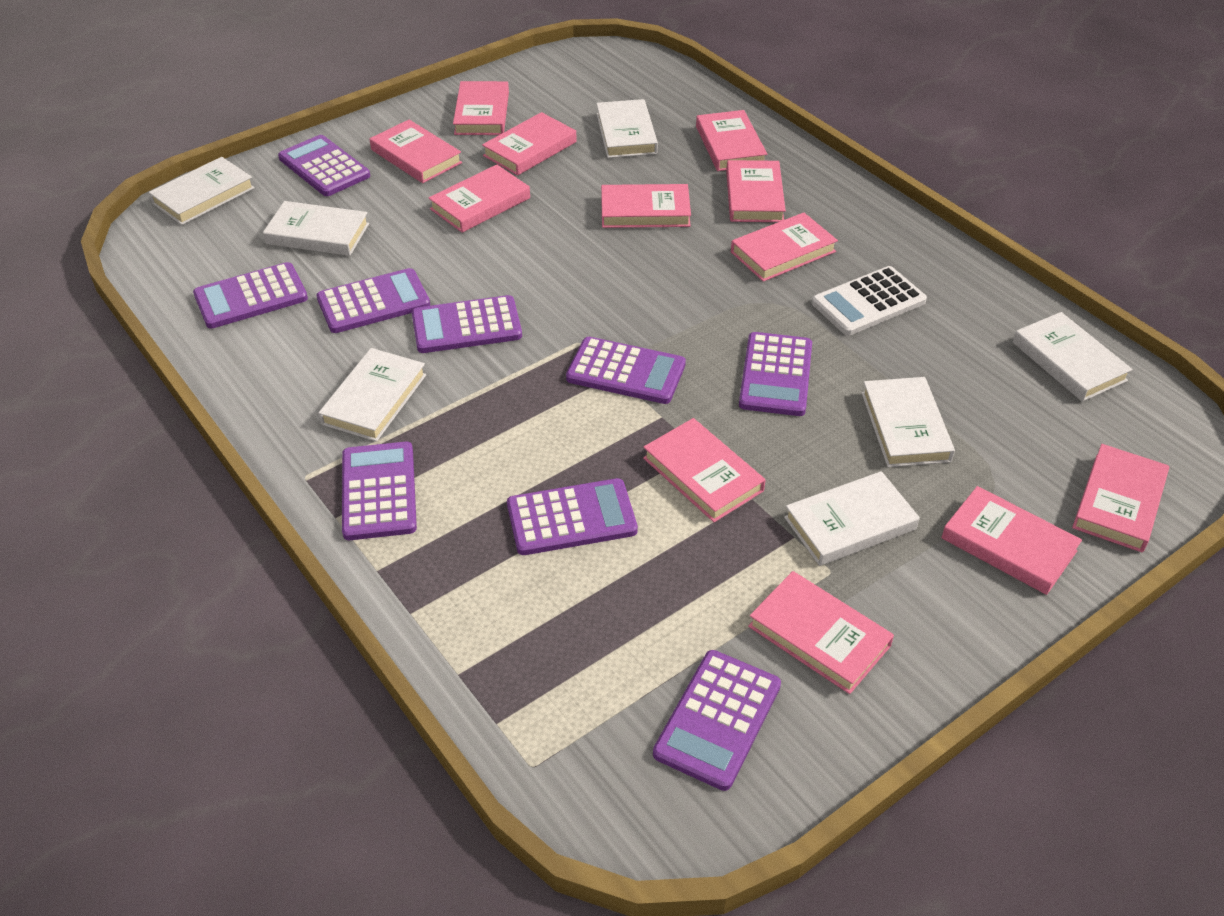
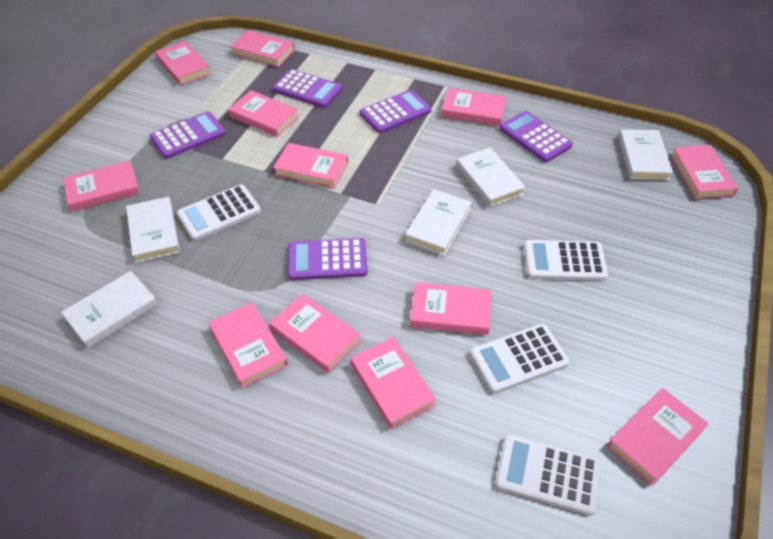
purple calculator: 9 -> 5
white book: 7 -> 5
white calculator: 1 -> 4

